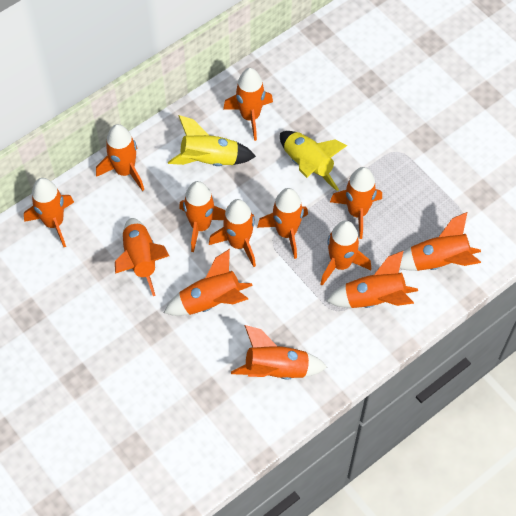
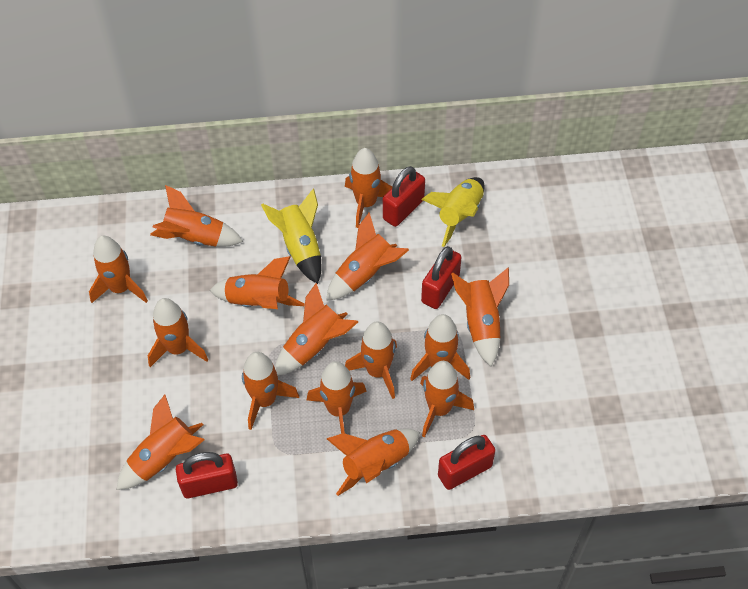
orange rocket: 13 -> 15
red padlock: 0 -> 4

